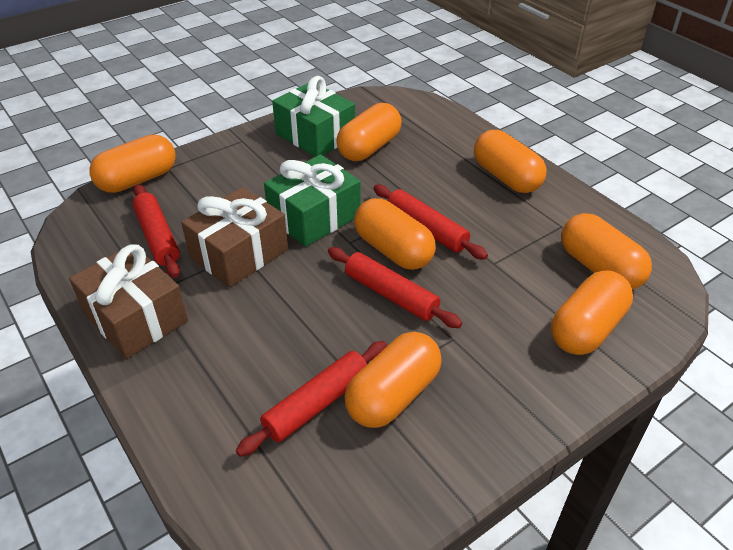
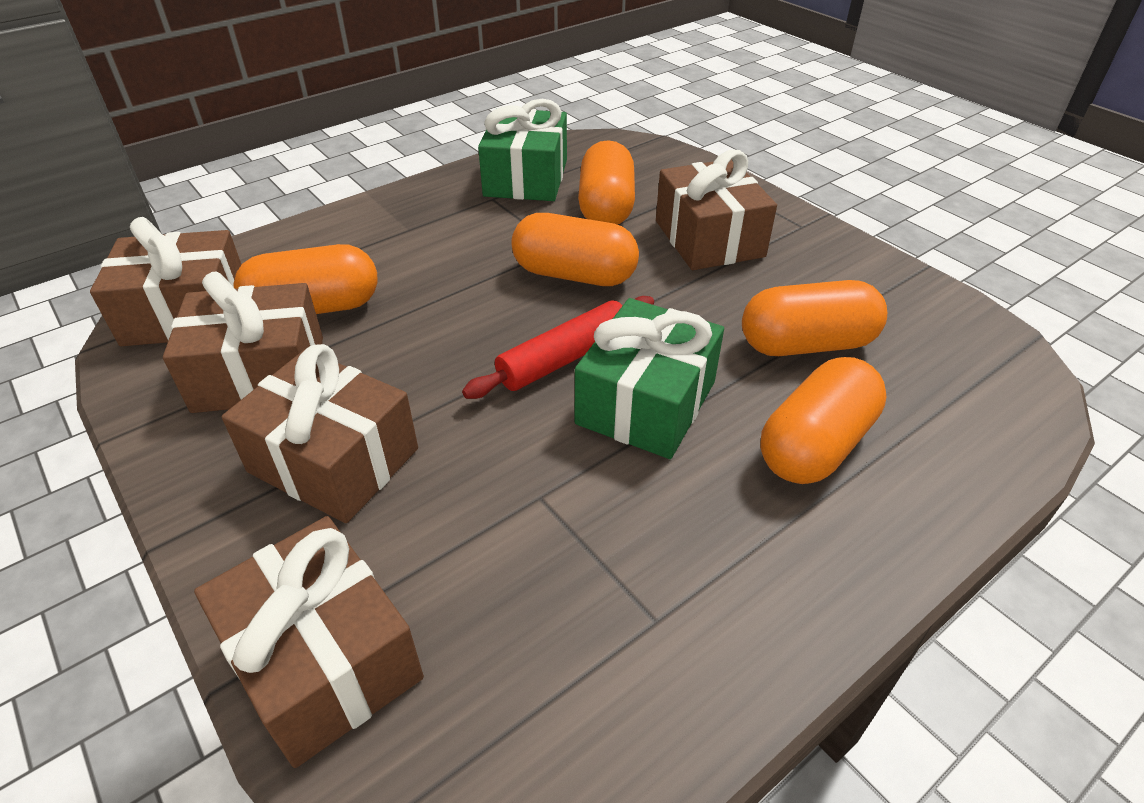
brown gift: 2 -> 5
orange capsule: 7 -> 5
red rolling pin: 4 -> 1

